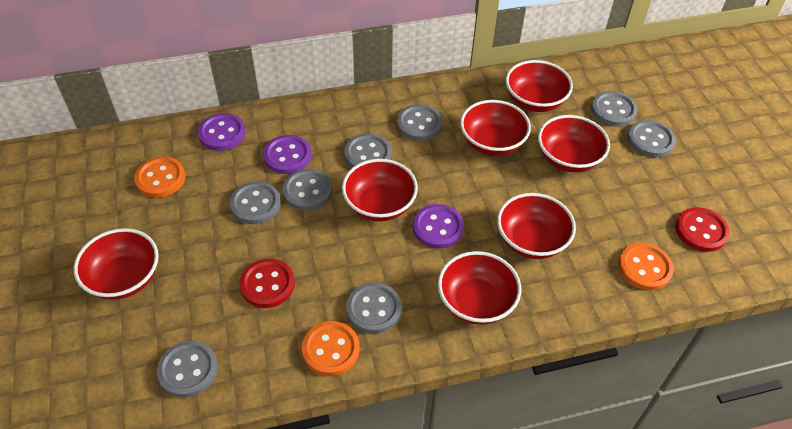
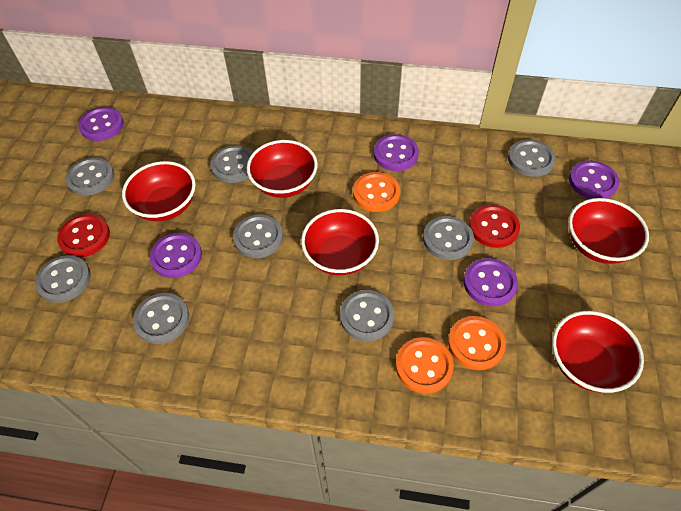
purple button: 3 -> 5
red bowl: 7 -> 5

